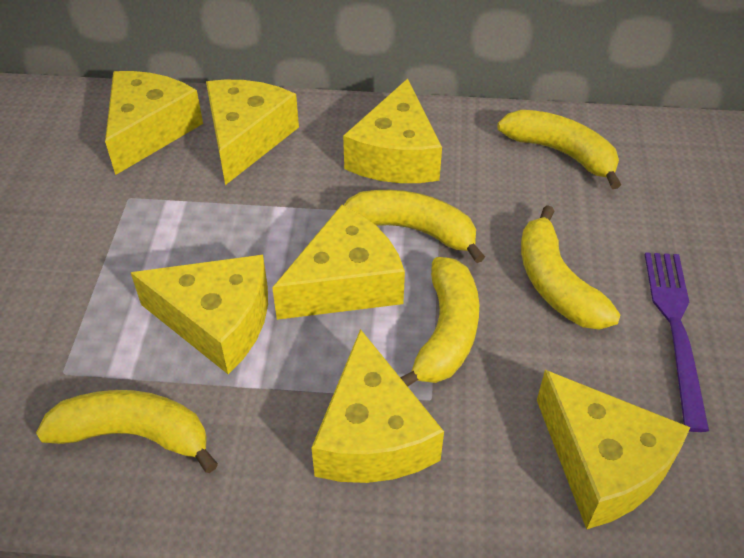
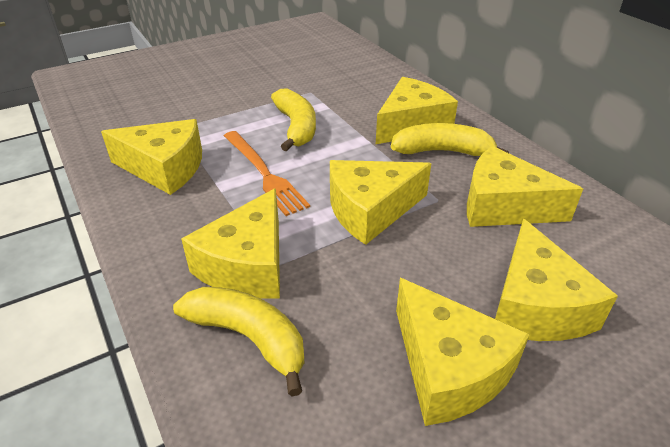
orange fork: 0 -> 1
purple fork: 1 -> 0
yellow banana: 5 -> 3

